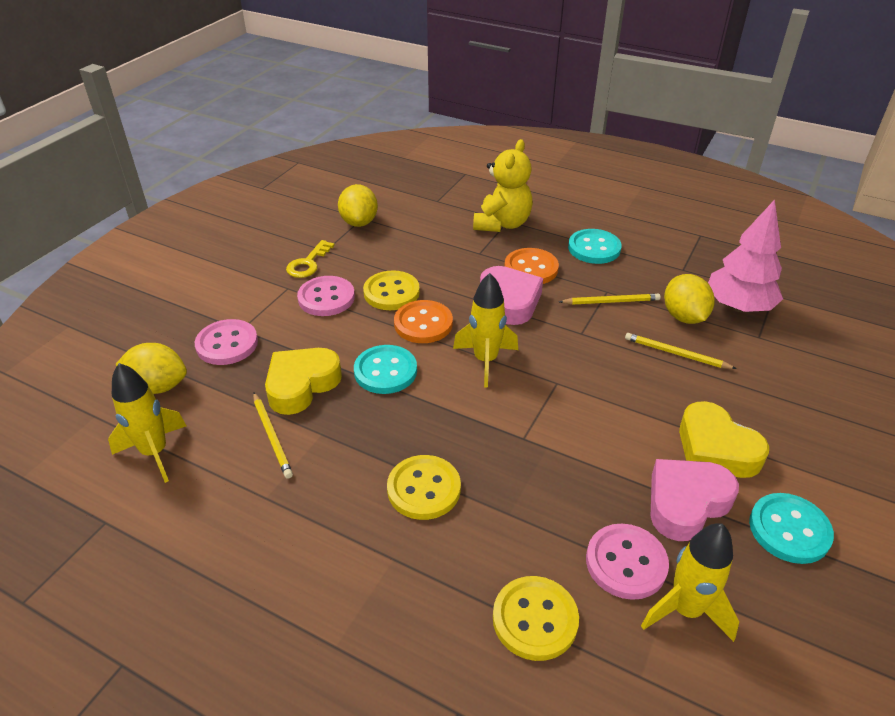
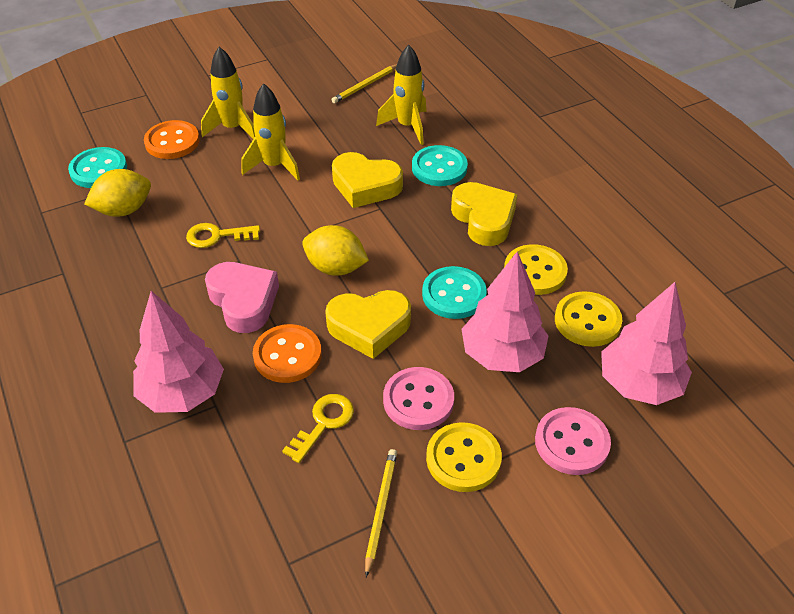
pink button: 3 -> 2
pink heart: 2 -> 1
pink tree: 1 -> 3
yellow heart: 2 -> 3
yellow key: 1 -> 2
yellow lemon: 3 -> 2
yellow pencil: 3 -> 2
yellow teddy bear: 1 -> 0

